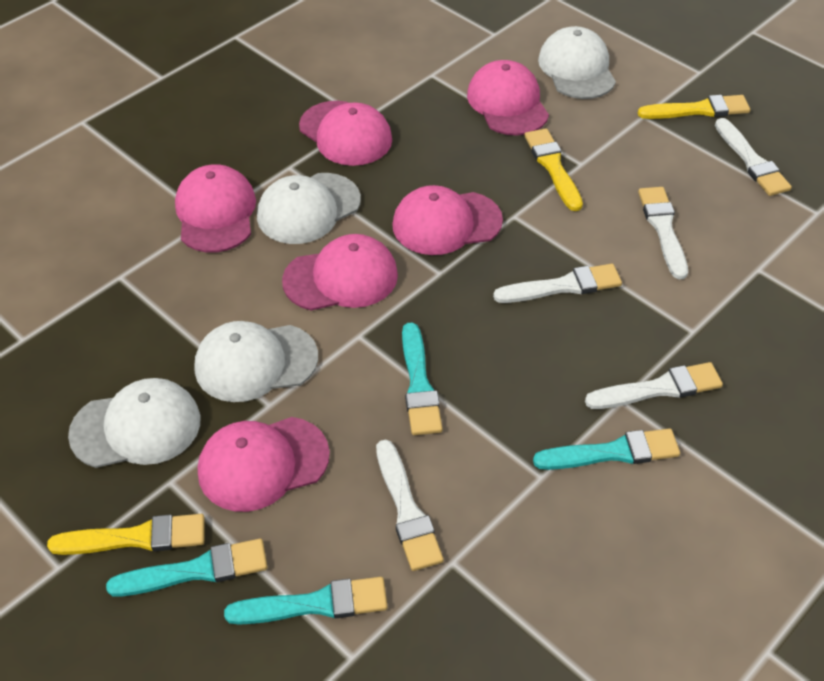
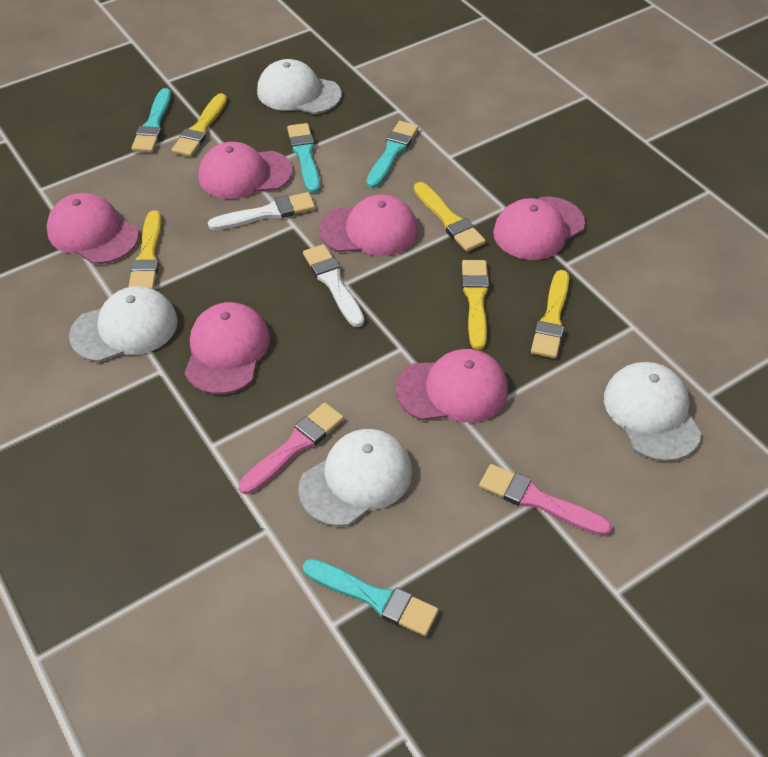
pink brush: 0 -> 2
white brush: 5 -> 2
yellow brush: 3 -> 5

